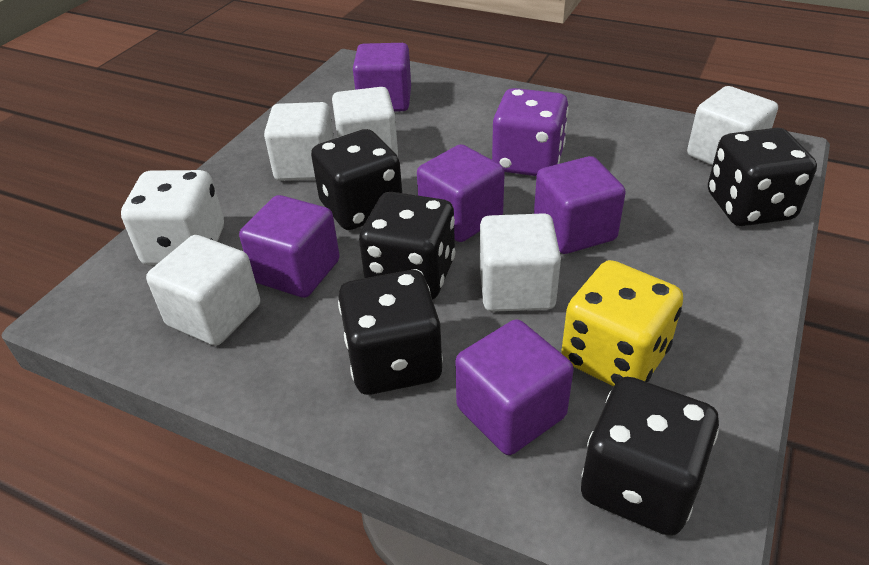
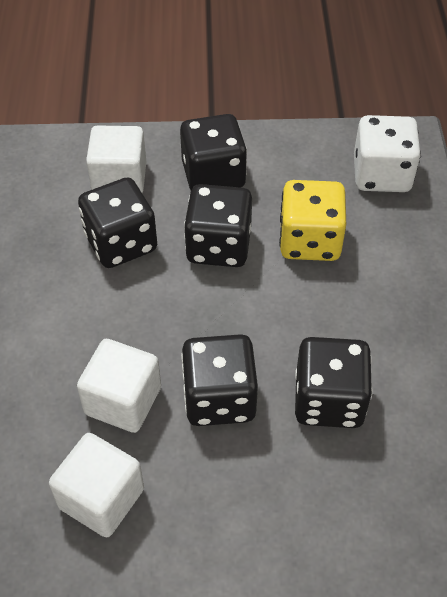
purple cube: 5 -> 0
purple dice: 1 -> 0
white cube: 5 -> 3

